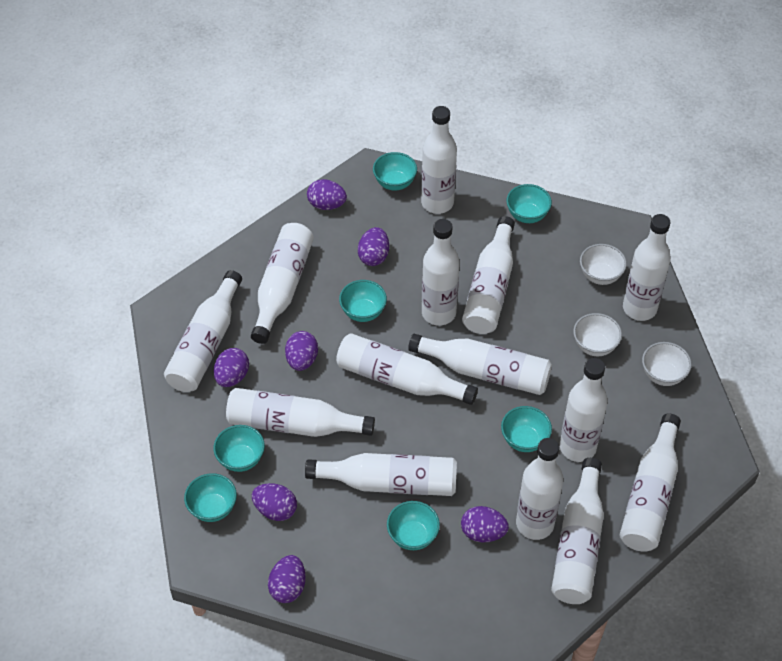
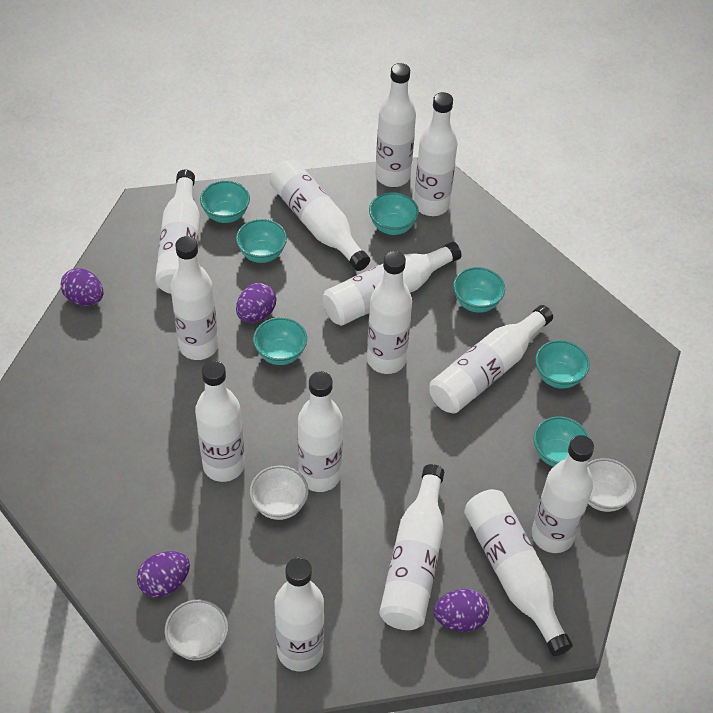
purple egg: 7 -> 4

